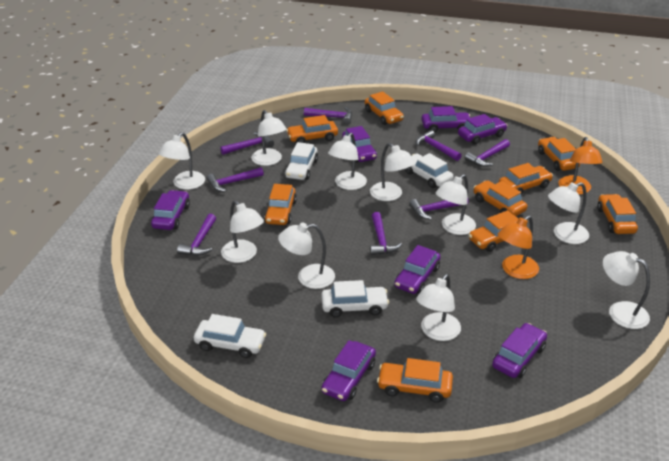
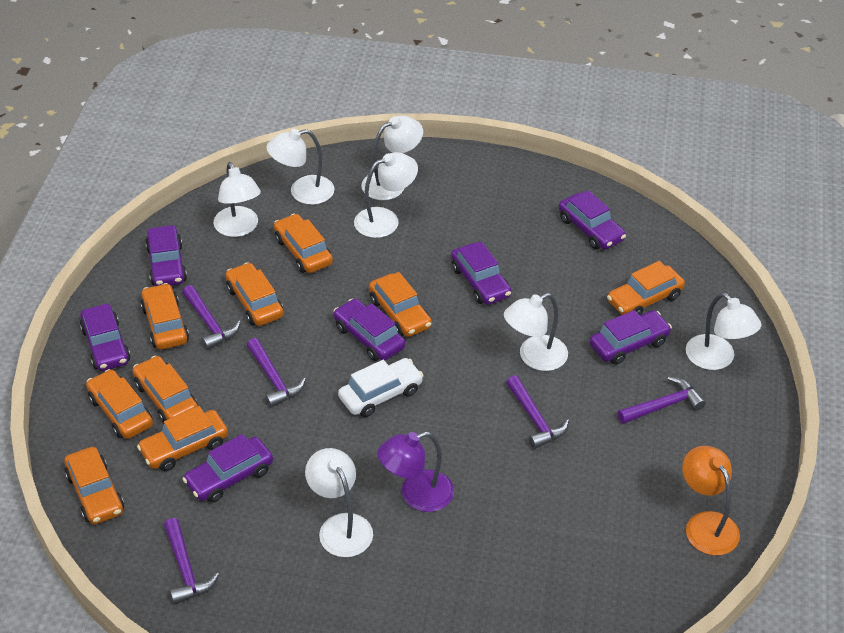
orange lamp: 2 -> 1
purple hammer: 8 -> 5
purple lamp: 0 -> 1
white car: 4 -> 1
white lamp: 10 -> 7

